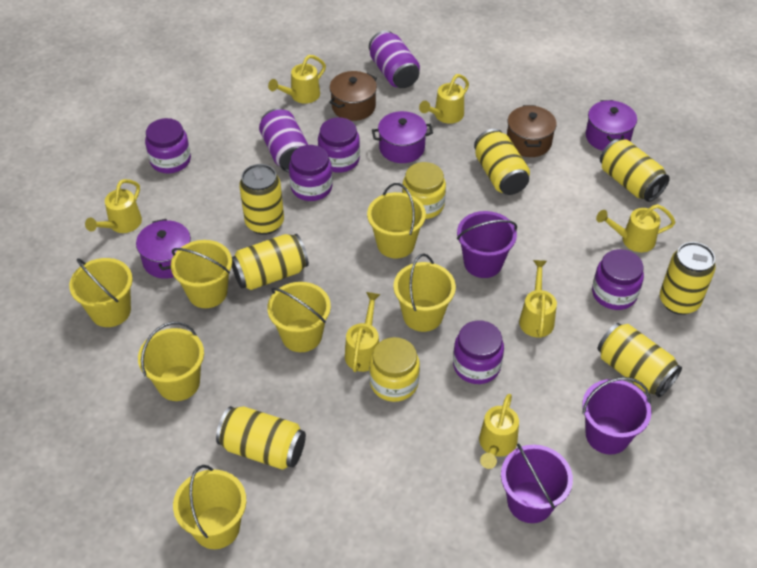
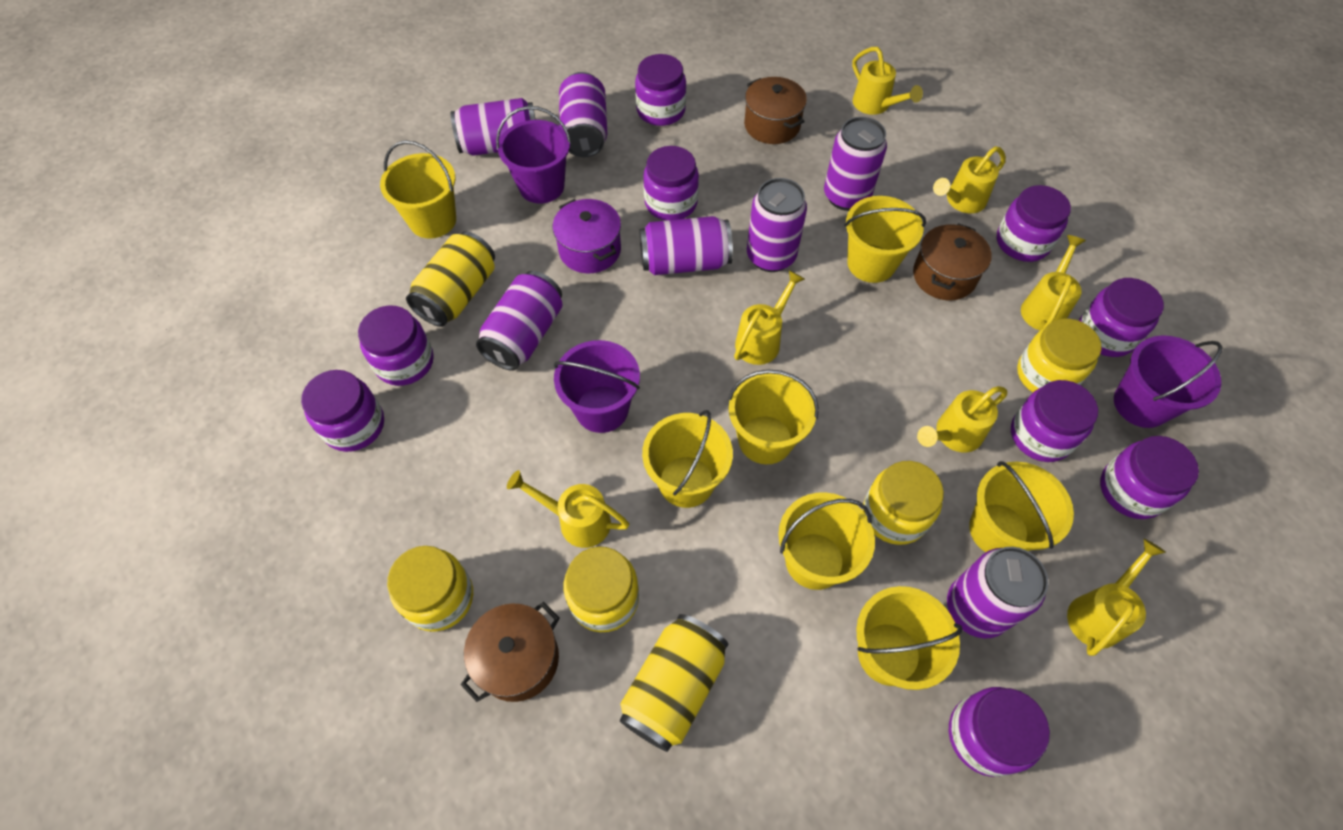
brown pot: 2 -> 3
purple can: 2 -> 7
purple jar: 5 -> 9
purple pot: 3 -> 1
yellow can: 7 -> 2
yellow jar: 2 -> 4

